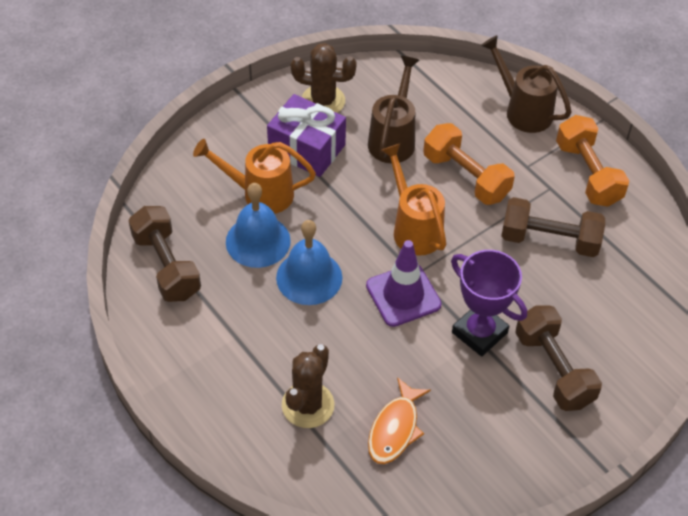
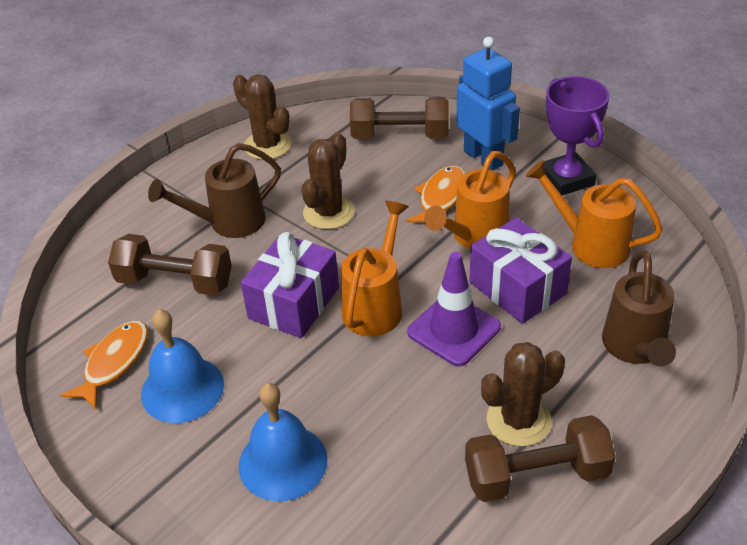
blue robot: 0 -> 1
brown cactus: 2 -> 3
orange dumbbell: 2 -> 0
orange fish: 1 -> 2
orange watering can: 2 -> 3
purple gift: 1 -> 2

